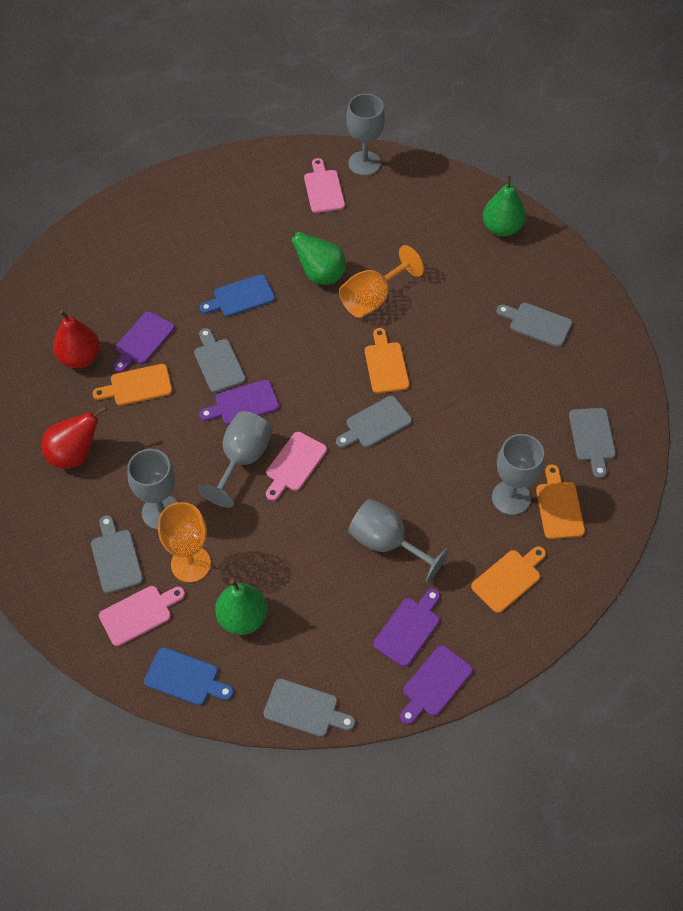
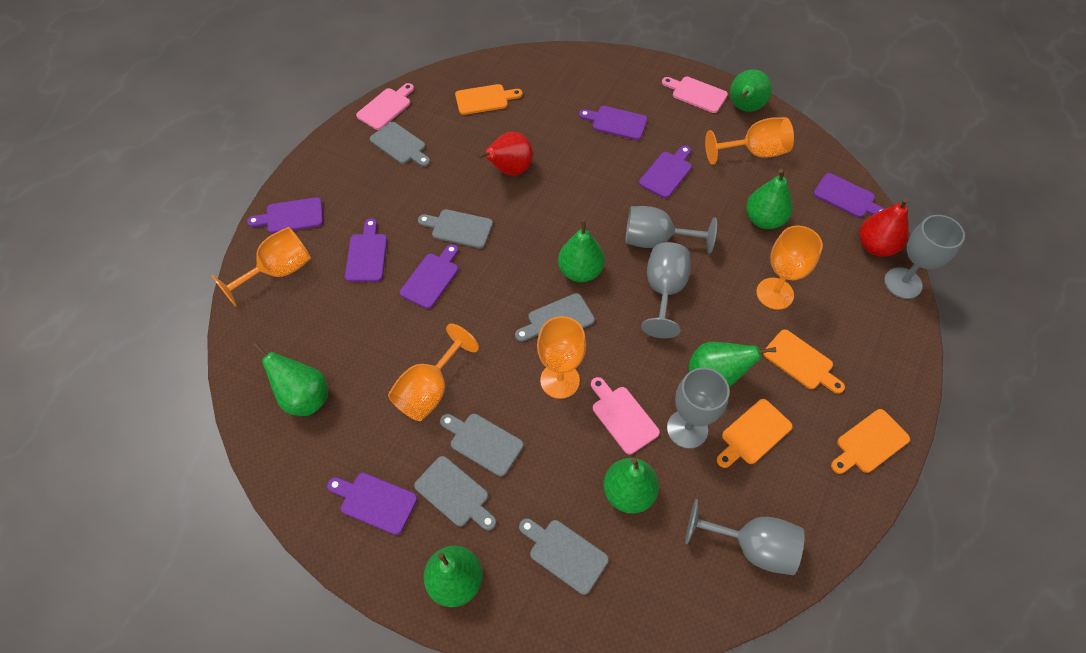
blue cutting board: 2 -> 0
green pear: 3 -> 7
orange goblet: 2 -> 5
purple cutting board: 4 -> 7

